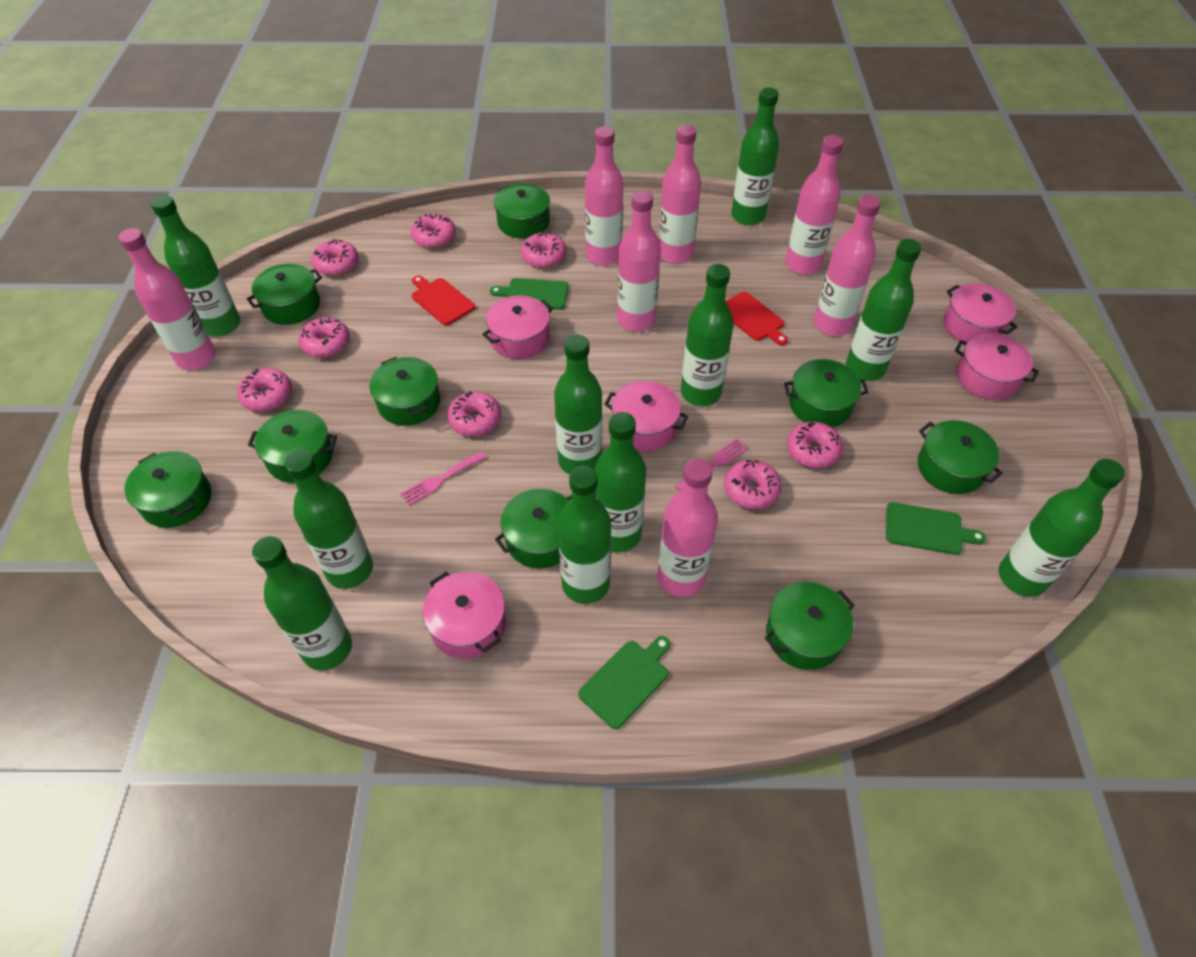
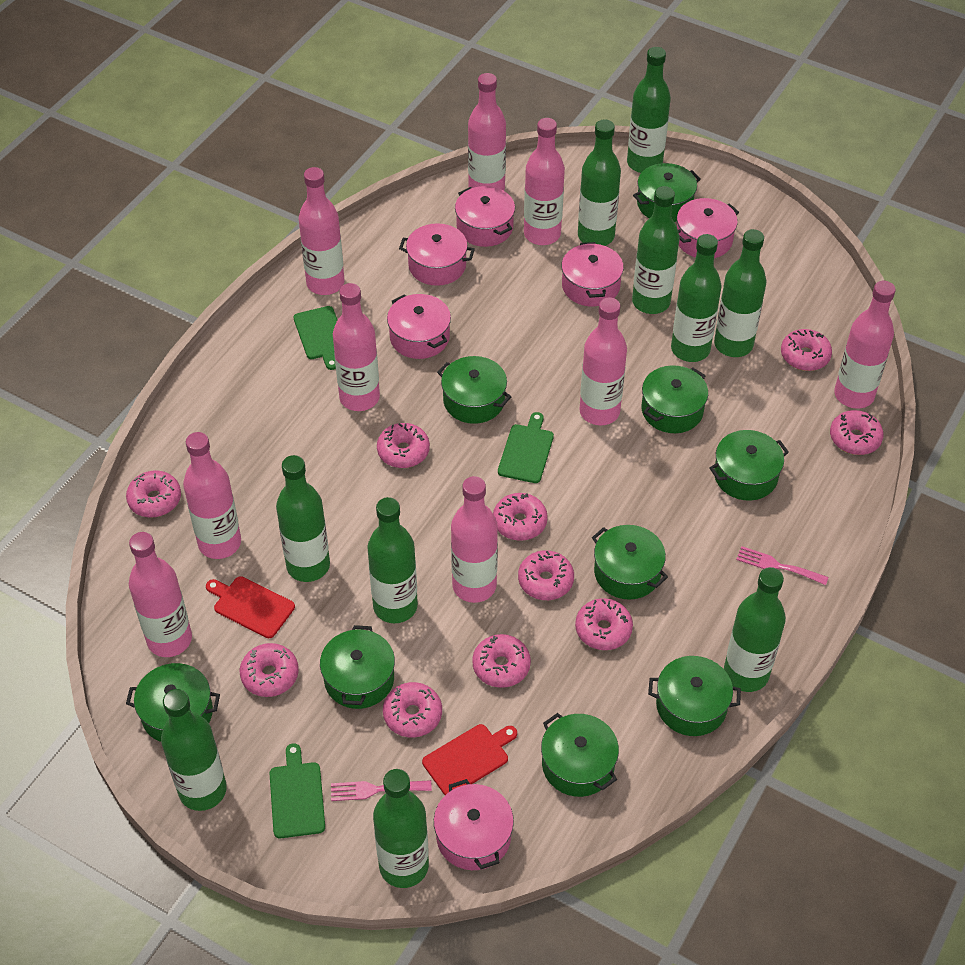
pink bottle: 7 -> 9
pink donut: 8 -> 10
pink pot: 5 -> 6

